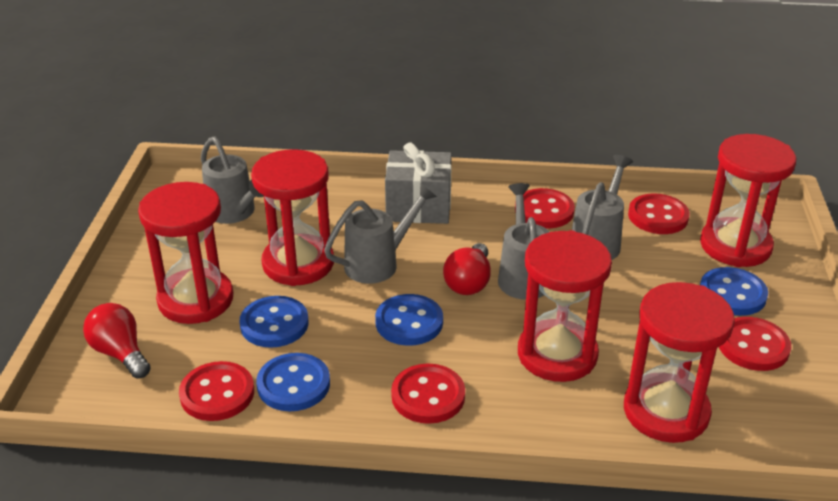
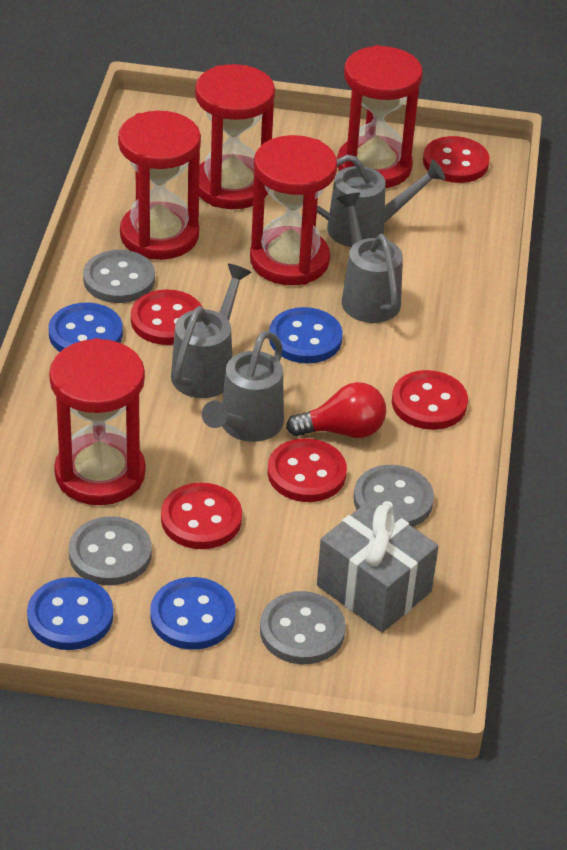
grey button: 0 -> 4
red light bulb: 2 -> 1

